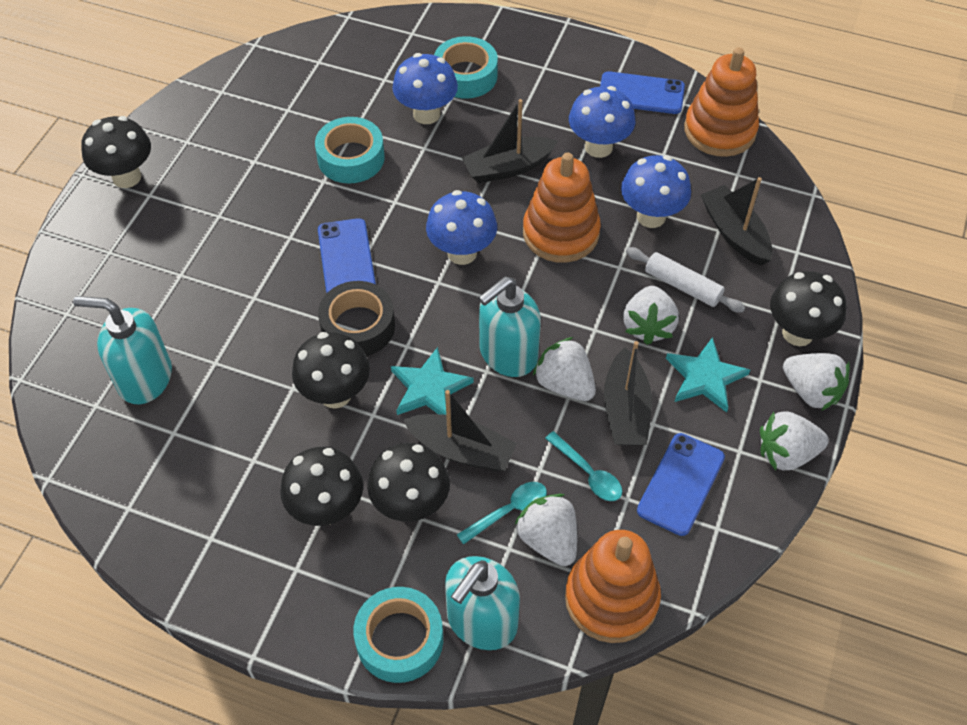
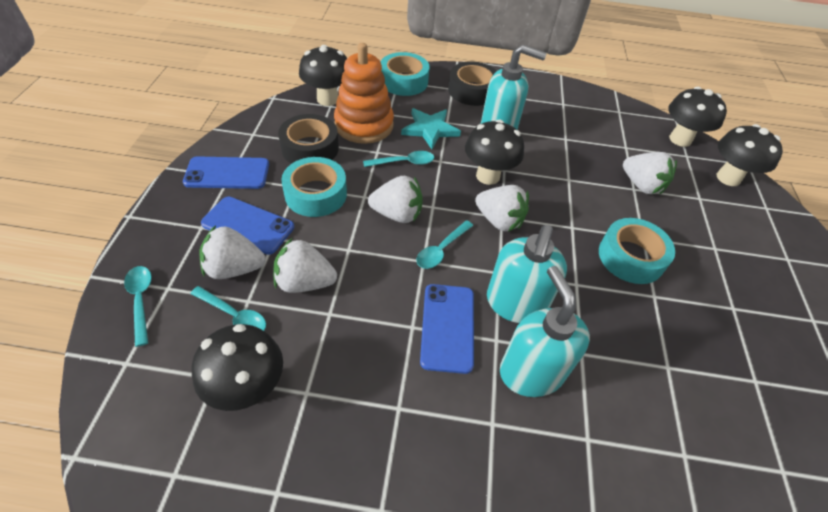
black boat: 4 -> 0
black tape: 1 -> 2
blue mushroom: 4 -> 0
orange stacking toy: 3 -> 1
turquoise spoon: 2 -> 4
turquoise star: 2 -> 1
white rolling pin: 1 -> 0

